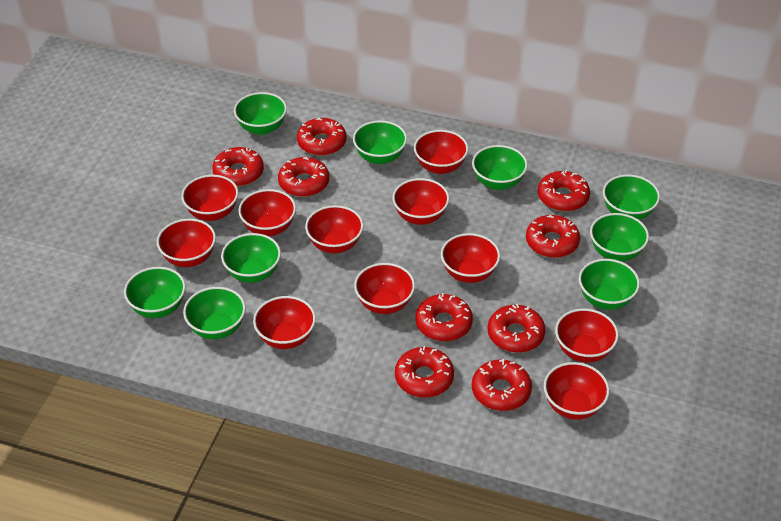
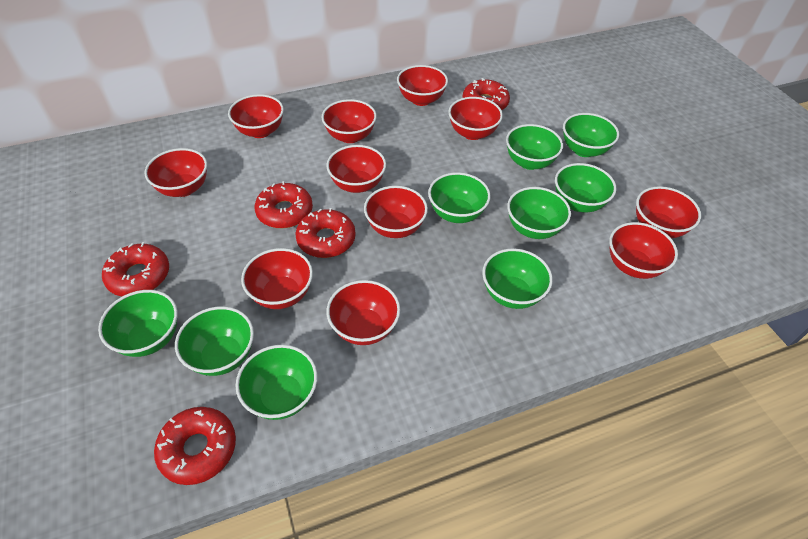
red donut: 9 -> 5

